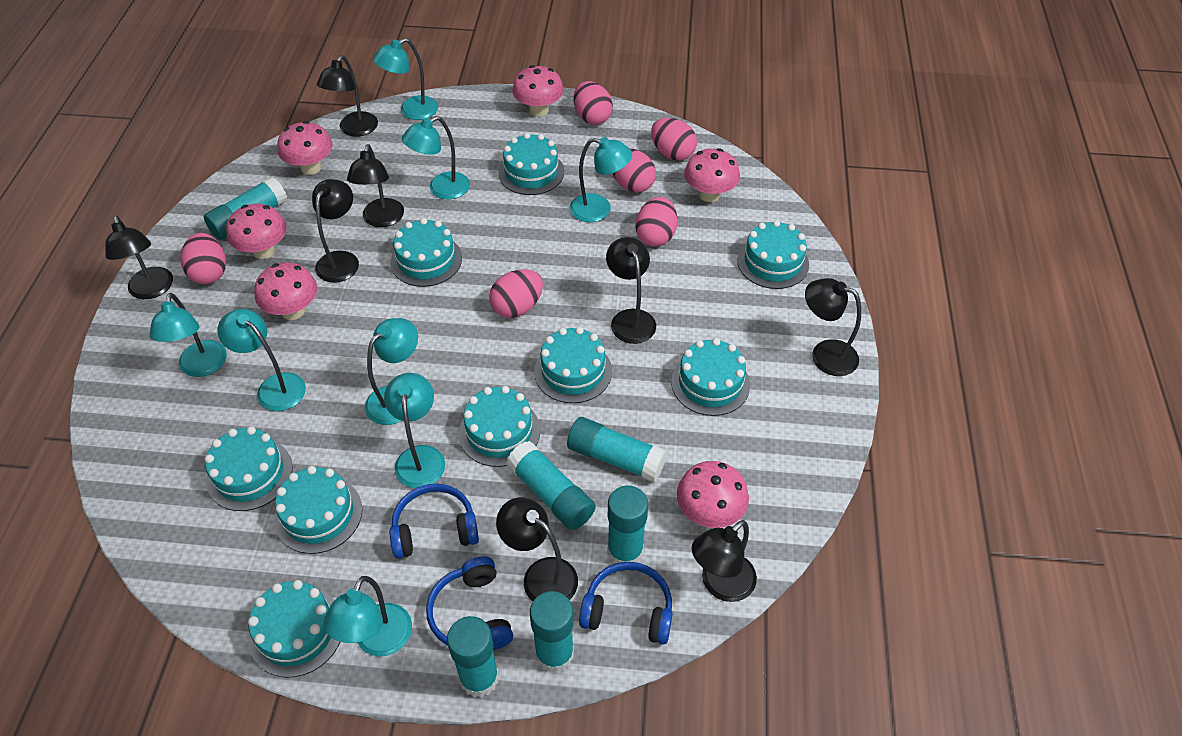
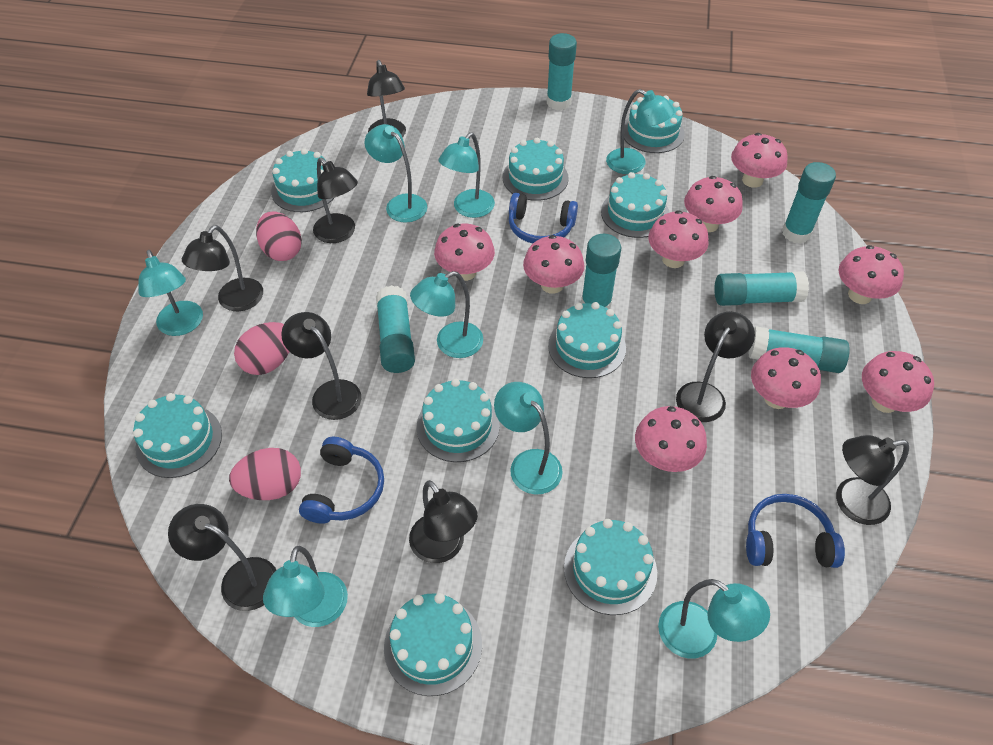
pink egg: 6 -> 3
pink mushroom: 6 -> 9

